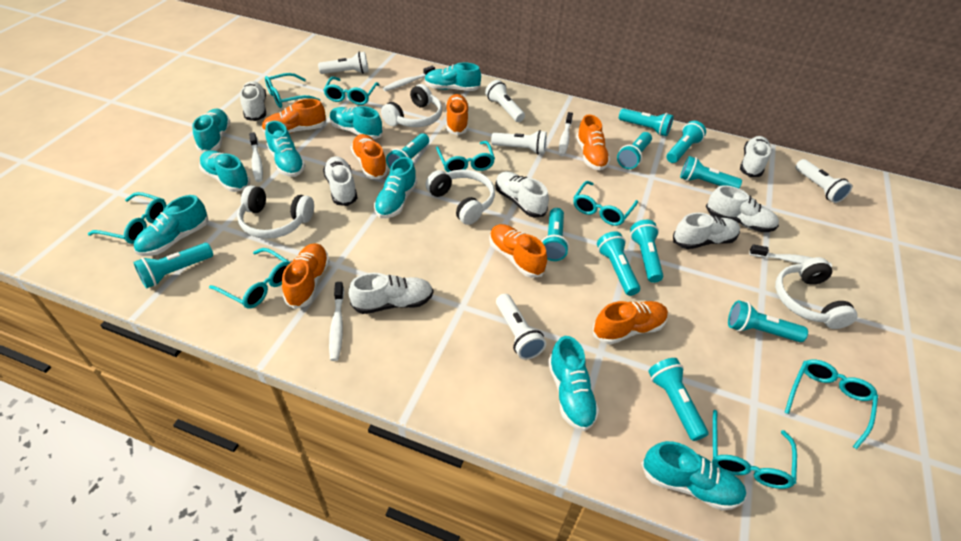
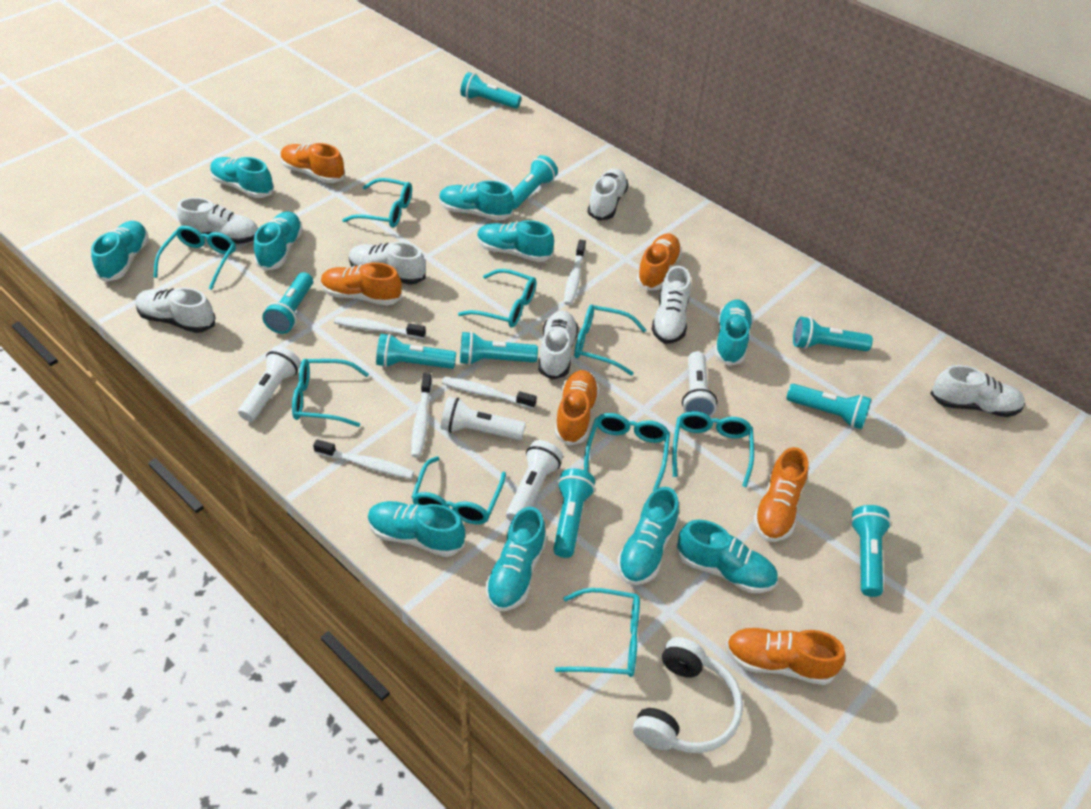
orange shoe: 7 -> 6
turquoise flashlight: 11 -> 9
turquoise glasses: 8 -> 9
turquoise shoe: 9 -> 10
white flashlight: 5 -> 4
white headphones: 4 -> 1

